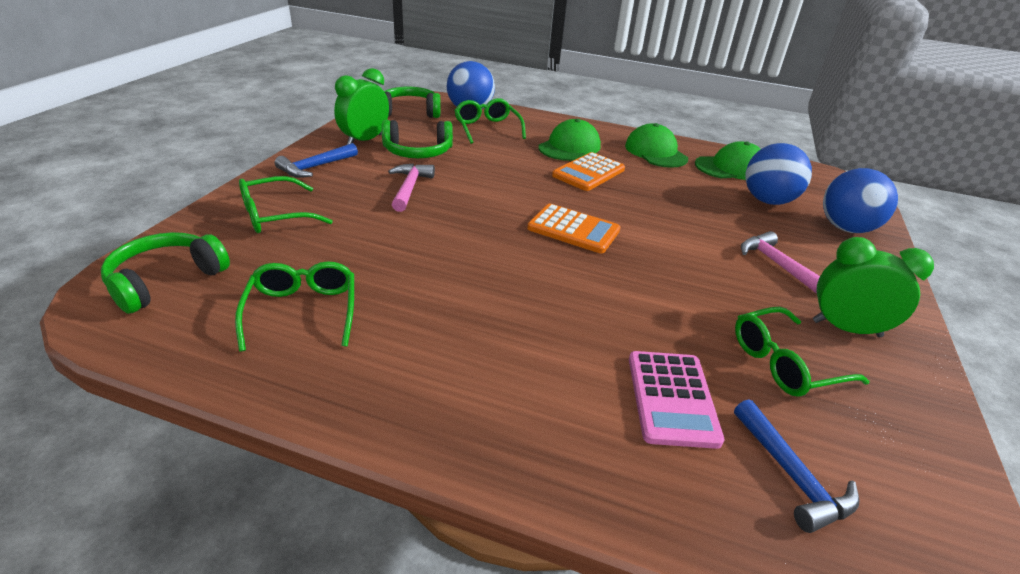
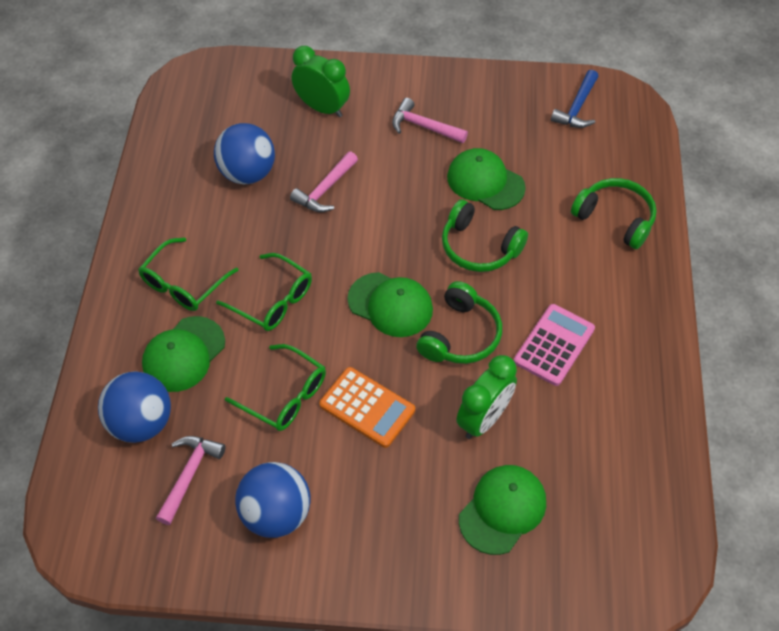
blue hammer: 2 -> 1
green cap: 3 -> 4
green glasses: 4 -> 3
orange calculator: 2 -> 1
pink hammer: 2 -> 3

